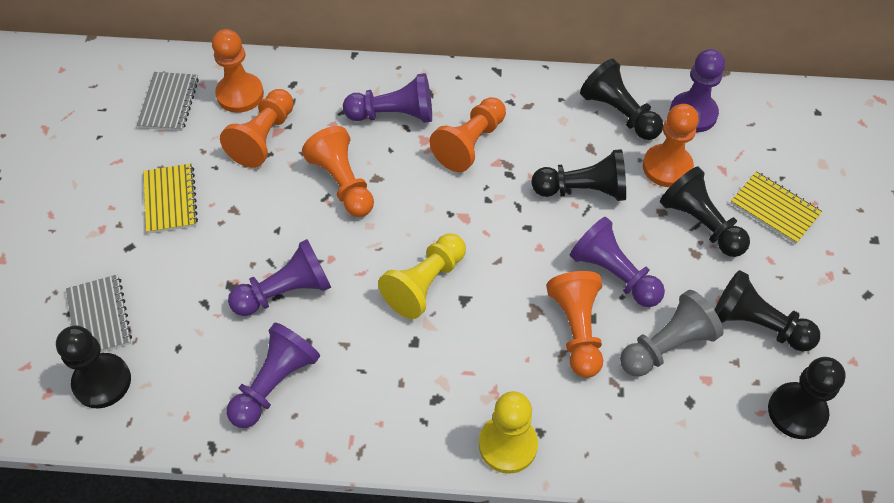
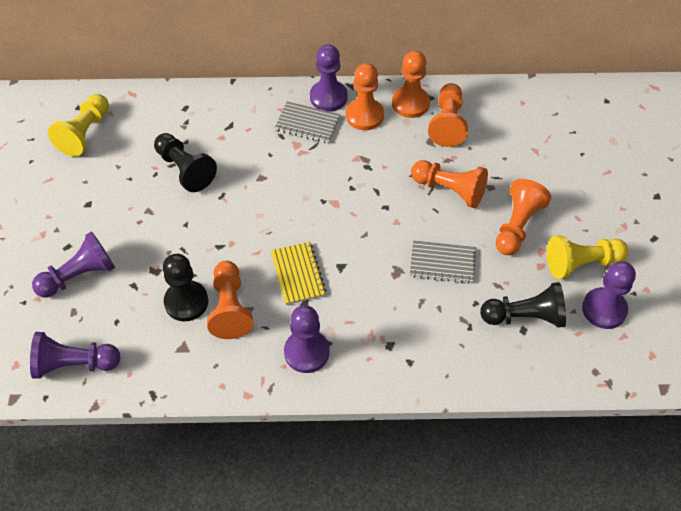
black pawn: 6 -> 3
grey pawn: 1 -> 0
yellow notebook: 2 -> 1

